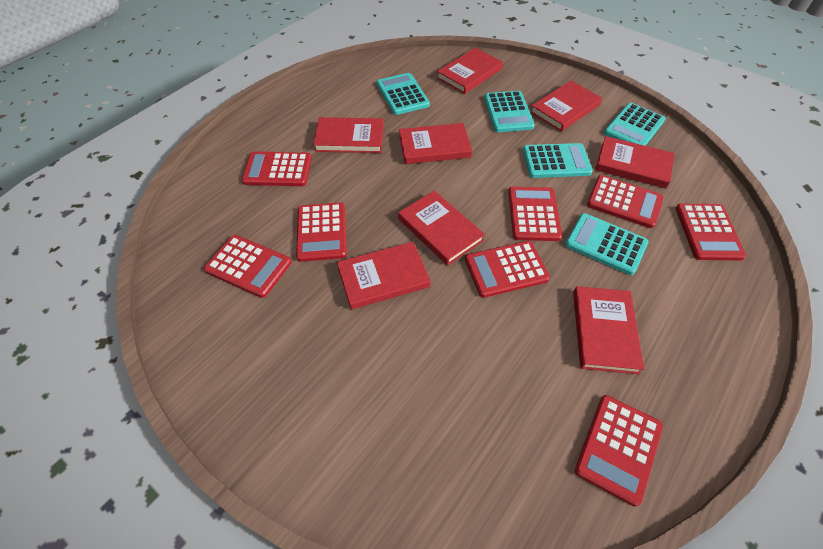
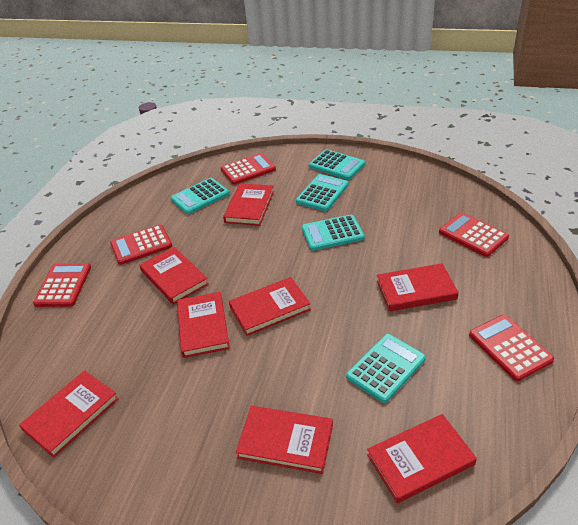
red calculator: 8 -> 5

